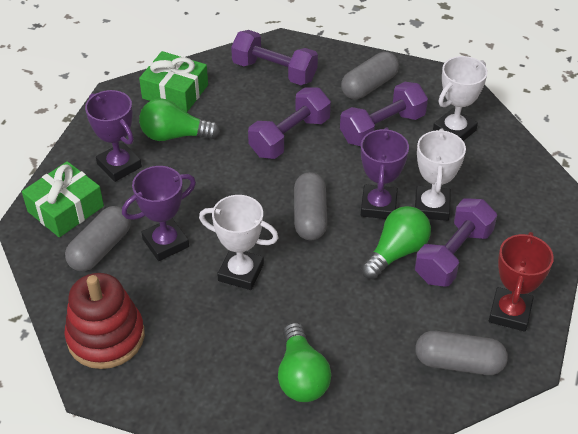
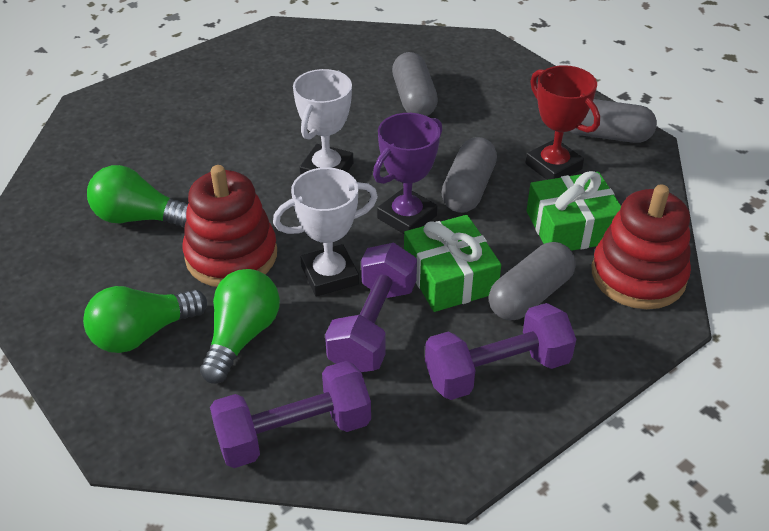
purple dumbbell: 4 -> 3
purple trophy: 3 -> 1
red stacking toy: 1 -> 2
white trophy: 3 -> 2

